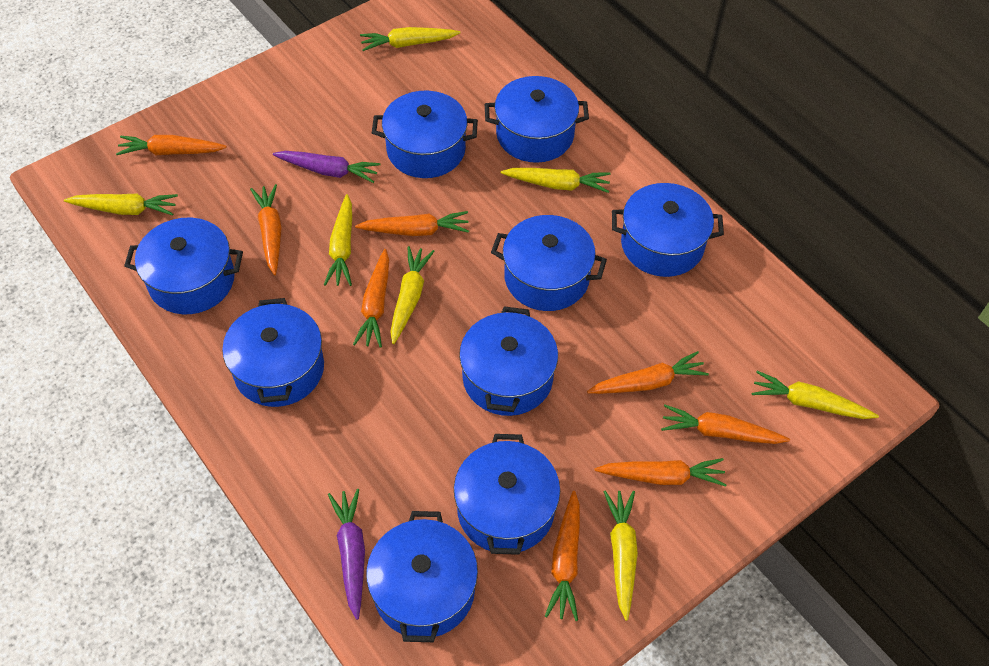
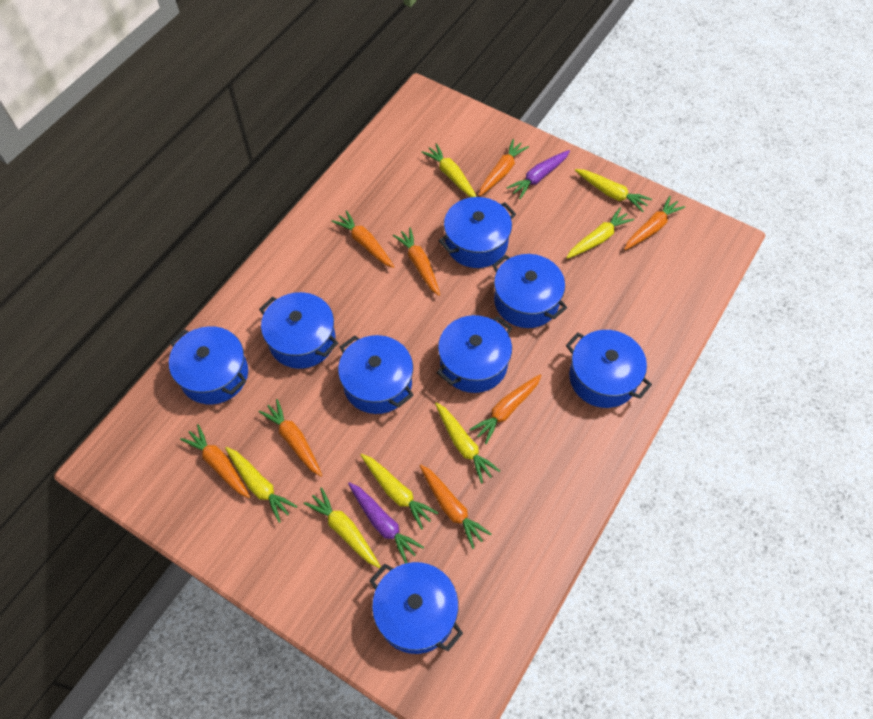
blue pot: 9 -> 8

